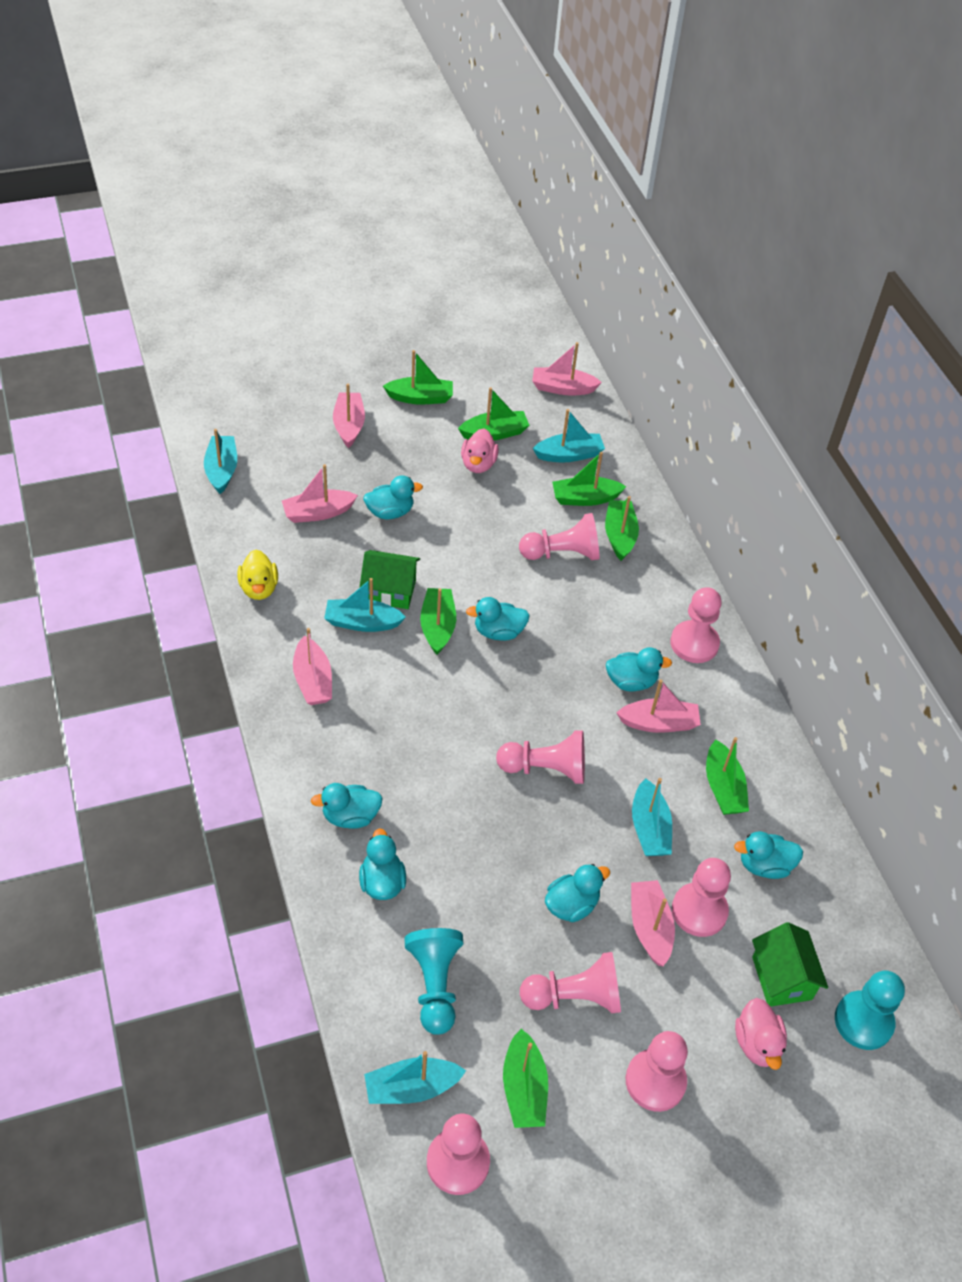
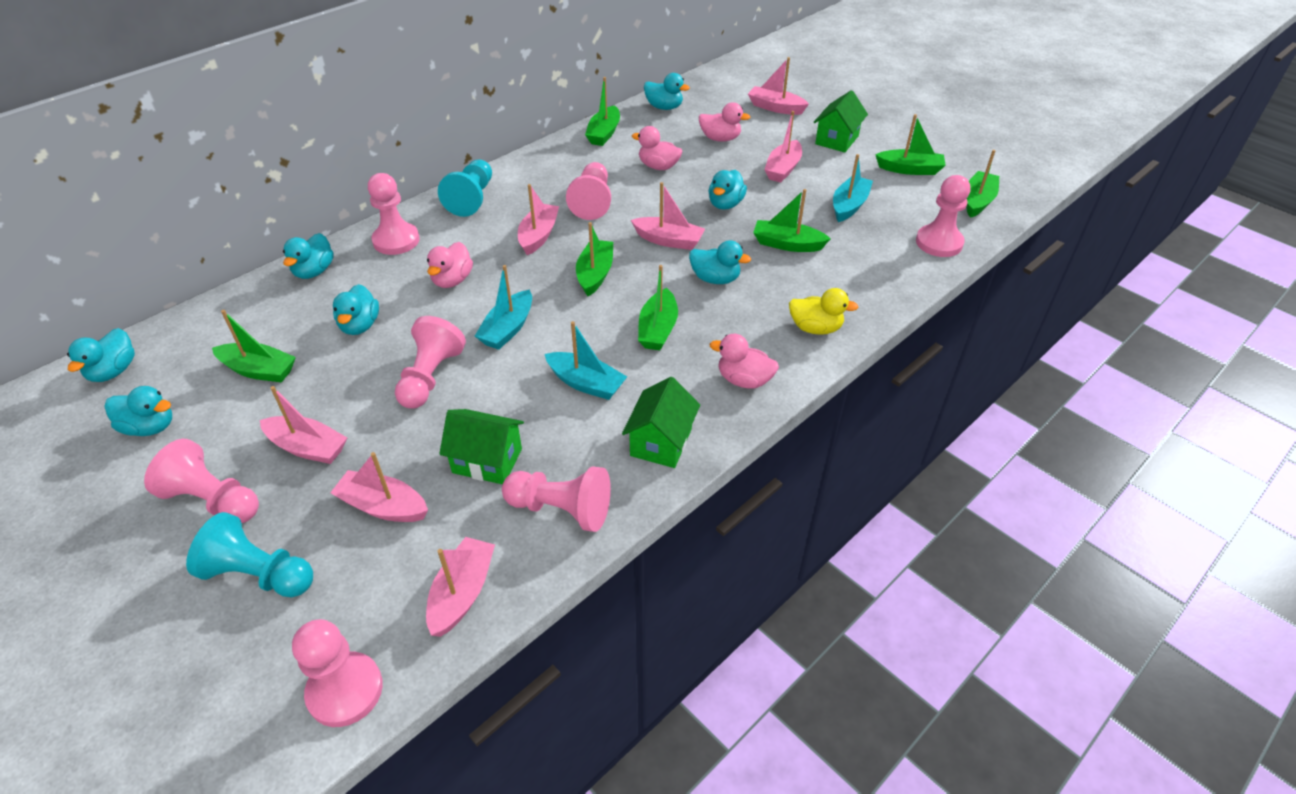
green house: 2 -> 3
pink boat: 6 -> 7
pink duck: 2 -> 4
turquoise boat: 5 -> 3

